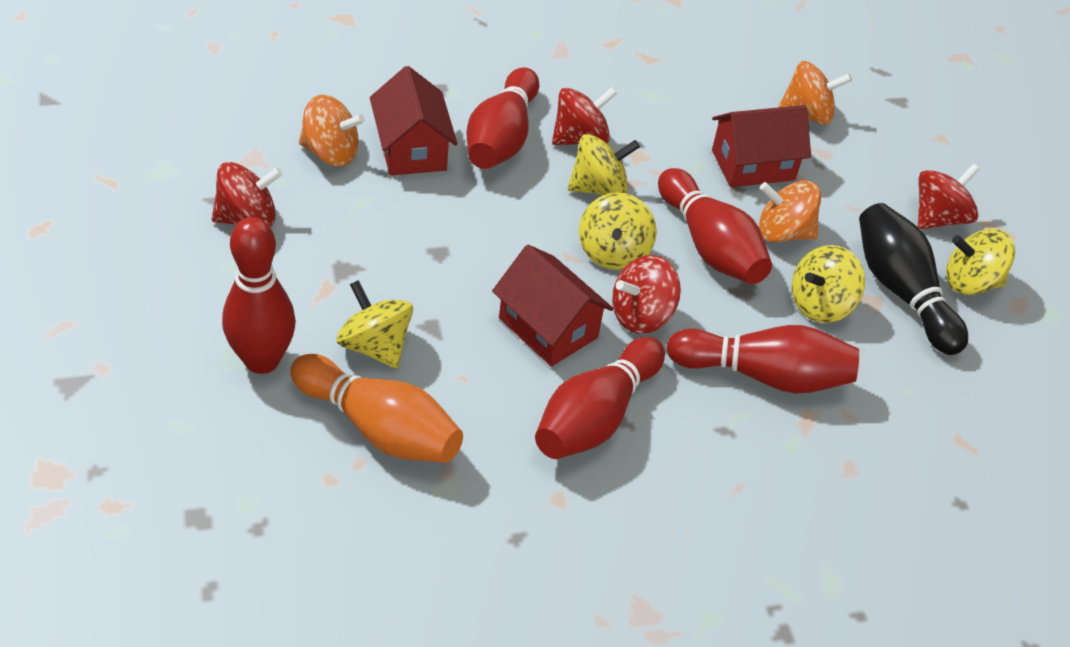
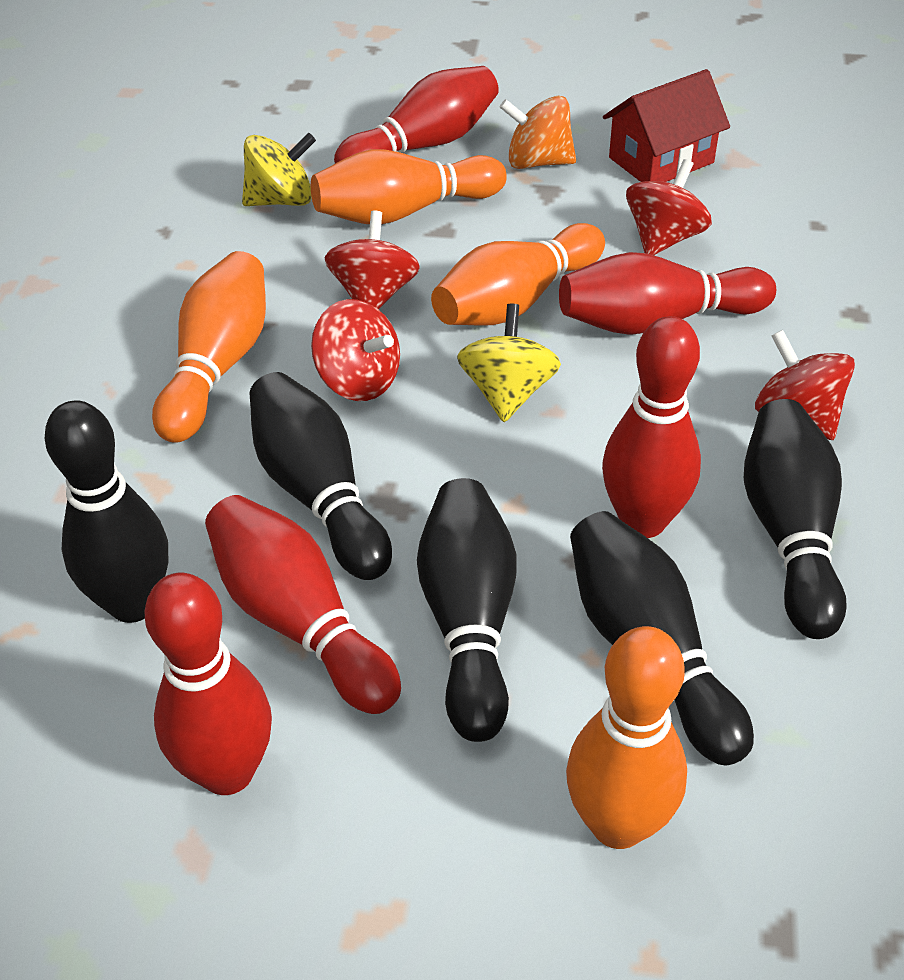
black bowling pin: 1 -> 5
orange bowling pin: 1 -> 4
orange spinning top: 3 -> 1
red house: 3 -> 1
yellow spinning top: 5 -> 2

